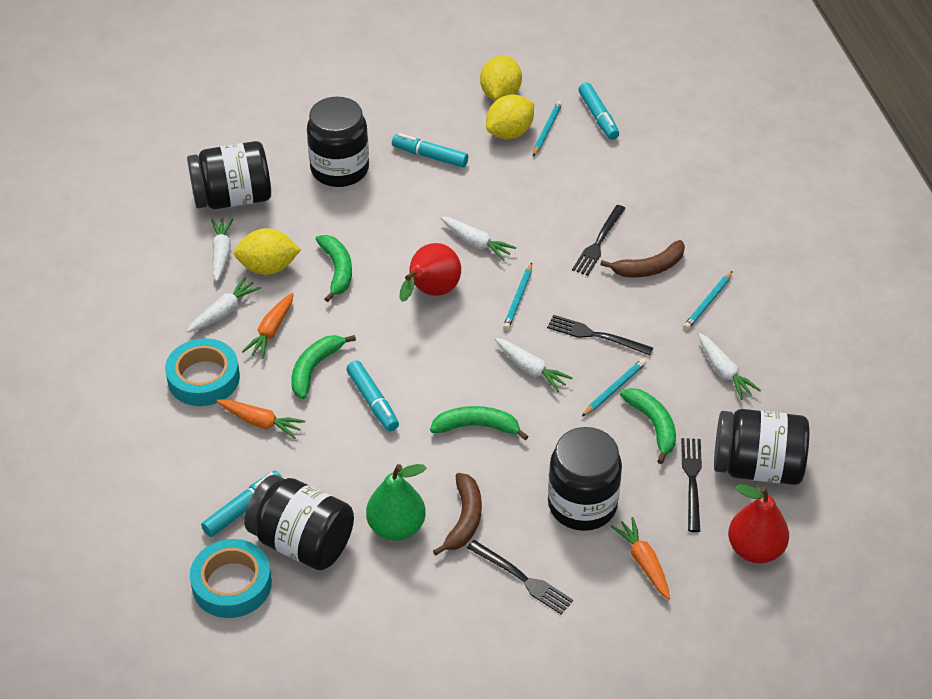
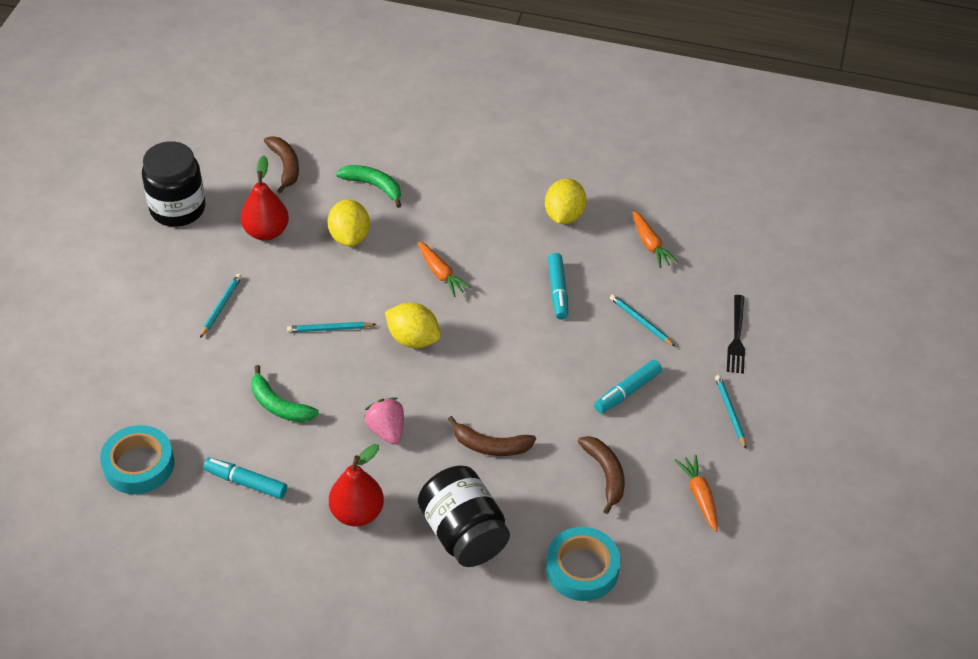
black fork: 4 -> 1
black jar: 5 -> 2
brown banana: 2 -> 3
green banana: 4 -> 2
green pear: 1 -> 0
pink strawberry: 0 -> 1
turquoise marker: 4 -> 3
white carrot: 5 -> 0

